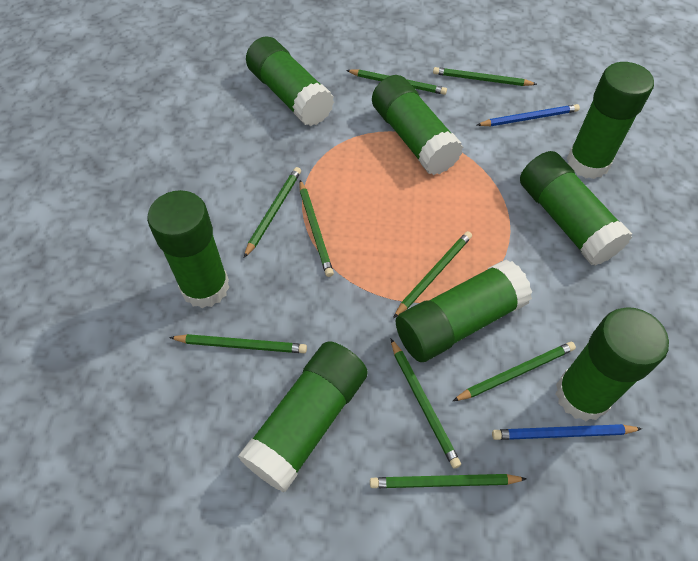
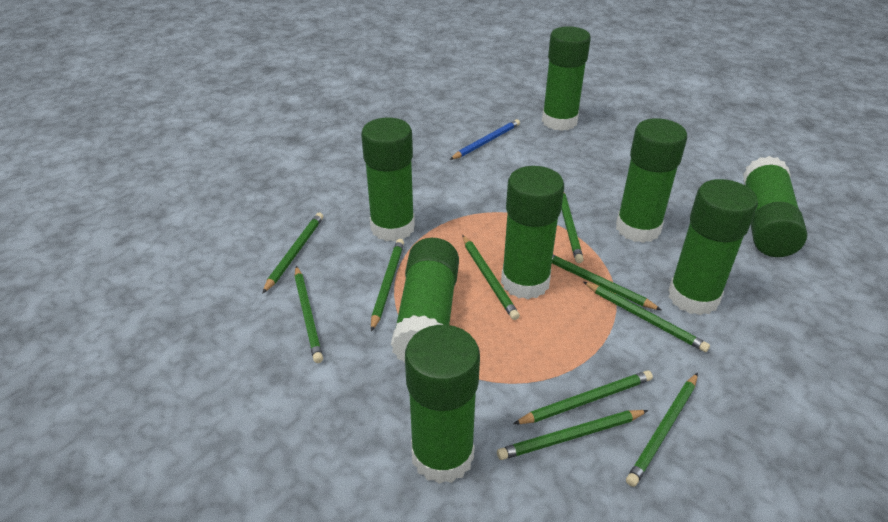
blue pencil: 2 -> 1
green pencil: 9 -> 10

